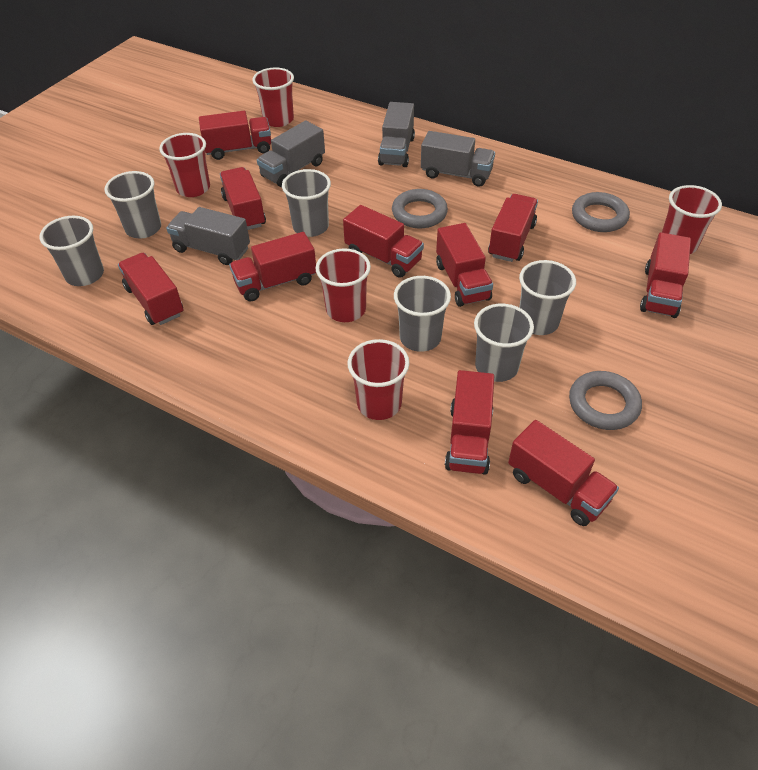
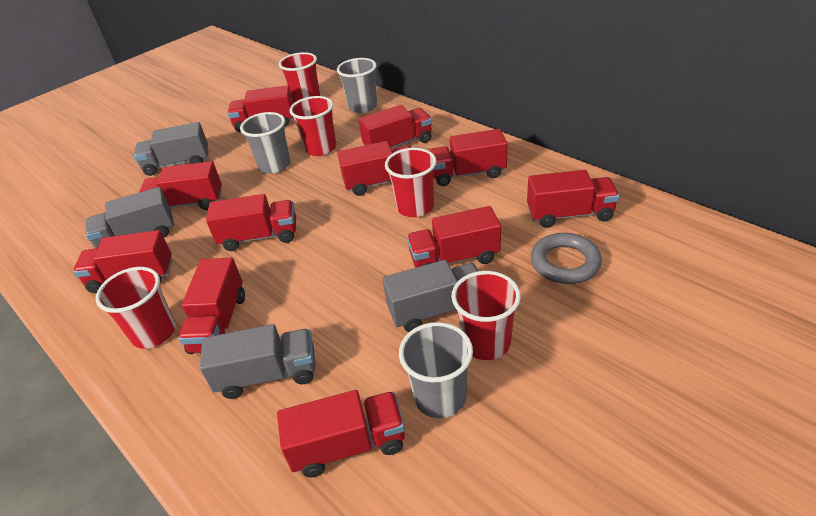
grey cup: 6 -> 3
grey ring: 3 -> 1
red truck: 10 -> 11

